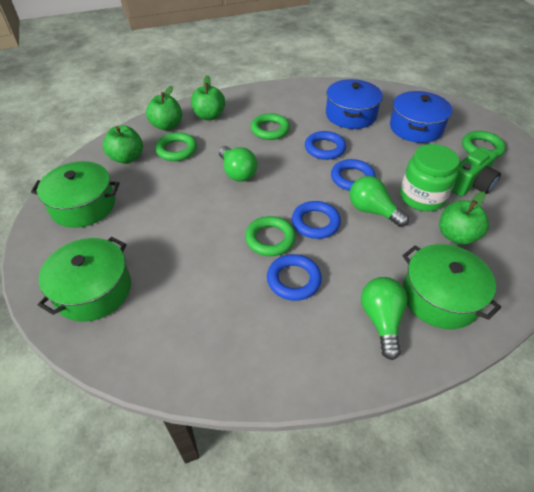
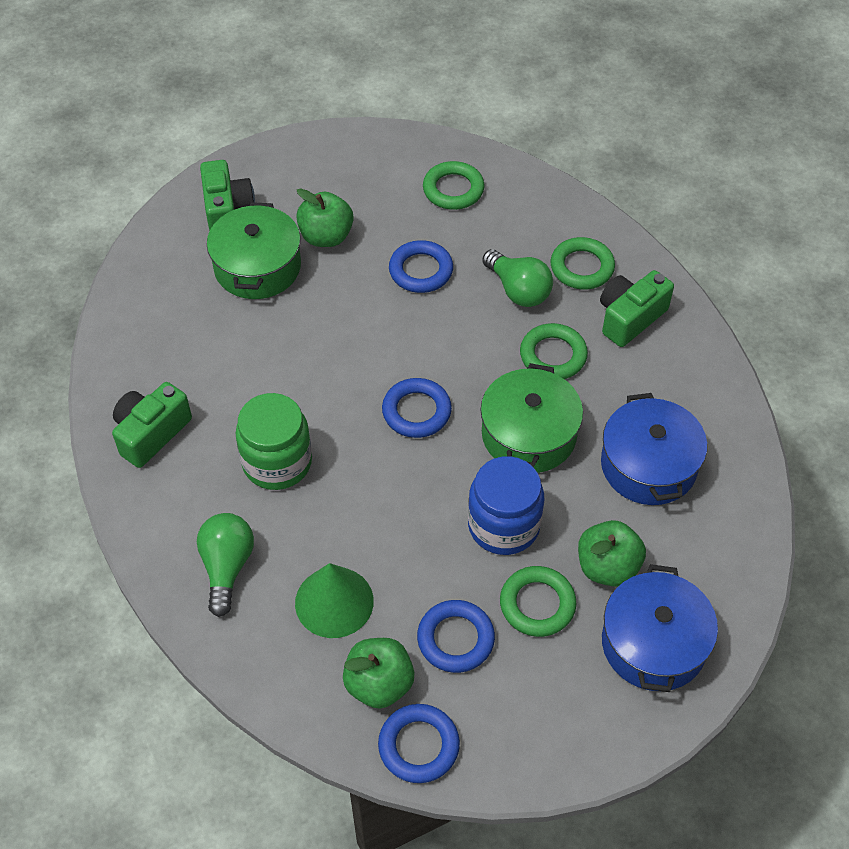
blue jar: 0 -> 1
green apple: 4 -> 3
green camera: 1 -> 3
green cone: 0 -> 1
green light bulb: 3 -> 2
green pot: 3 -> 2

